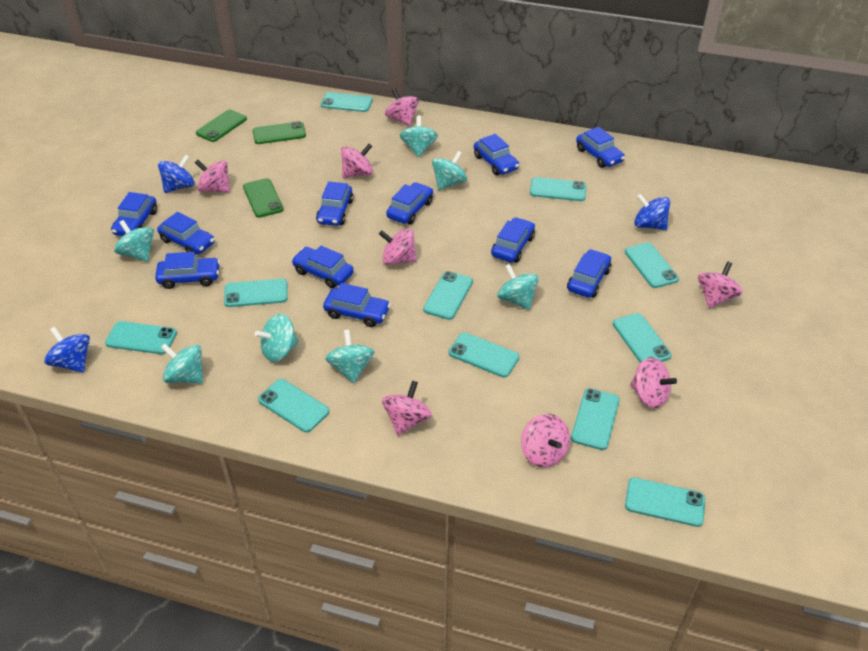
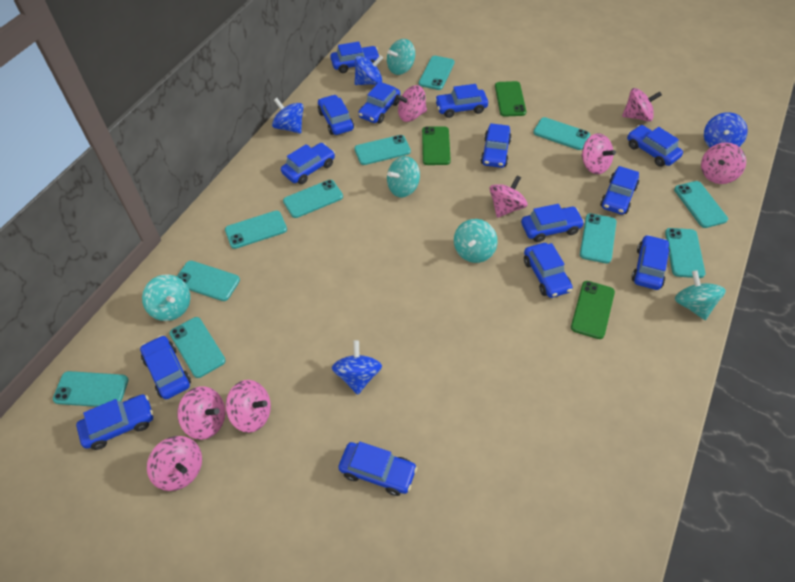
blue car: 11 -> 14
blue spinning top: 3 -> 4
turquoise spinning top: 7 -> 5

